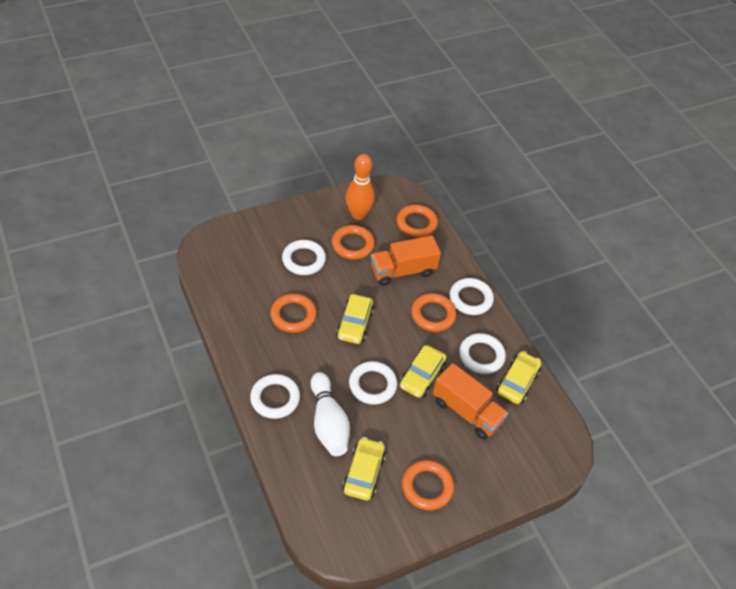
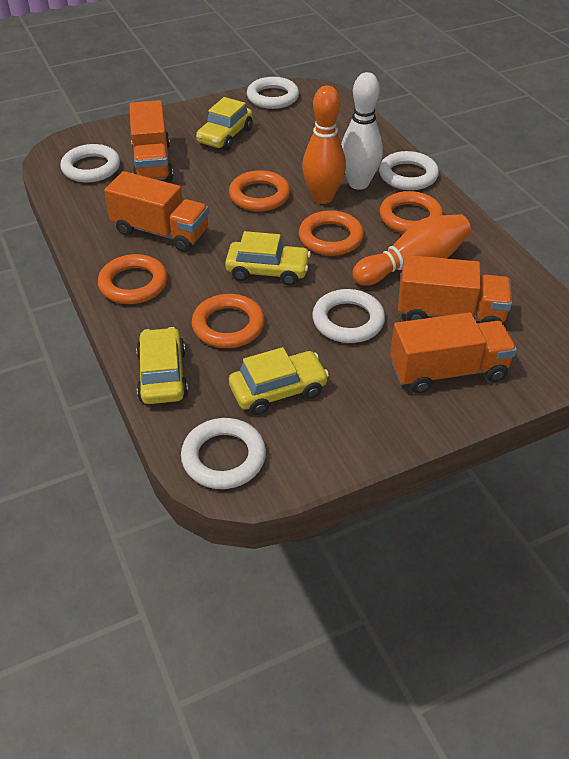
orange bowling pin: 1 -> 2
orange truck: 2 -> 4

